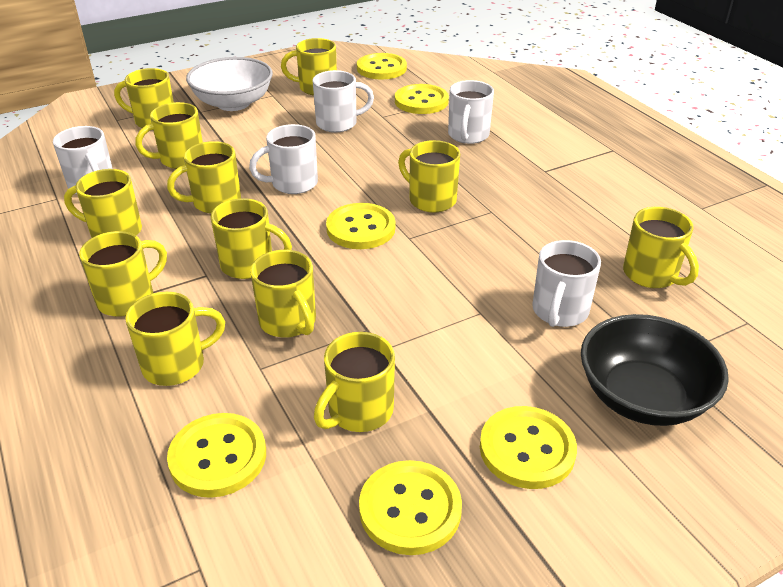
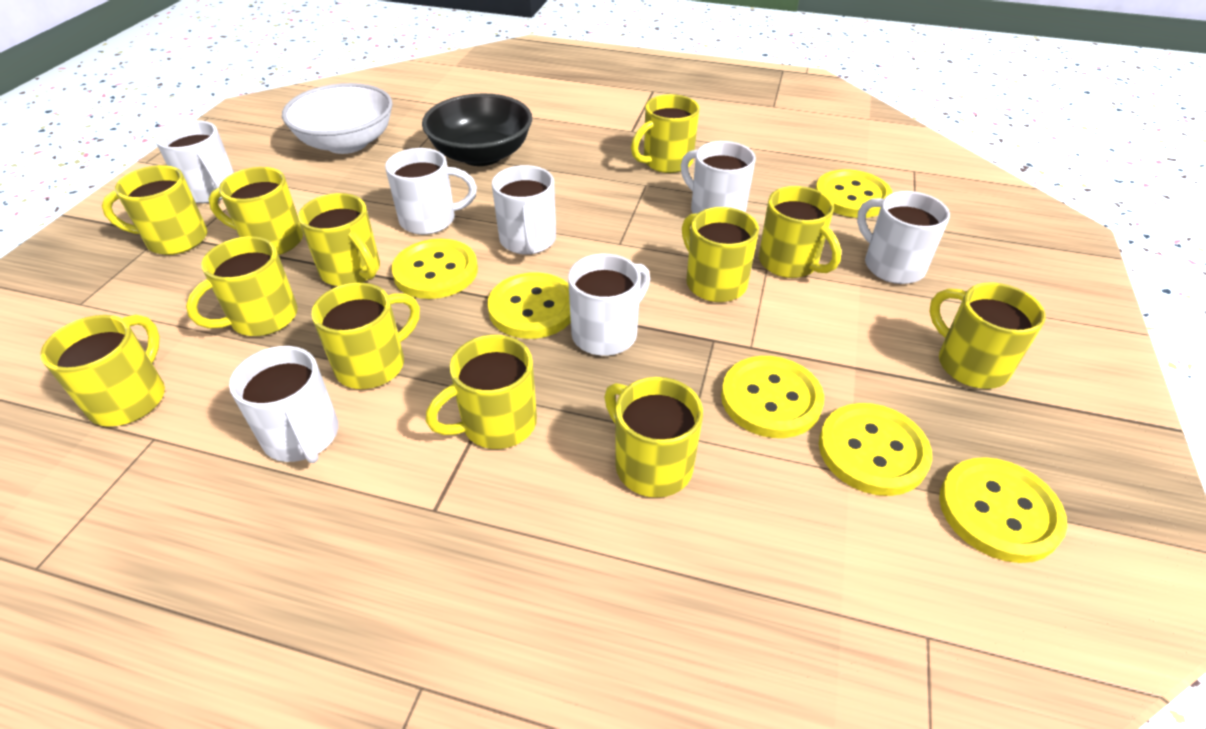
white mug: 5 -> 7

